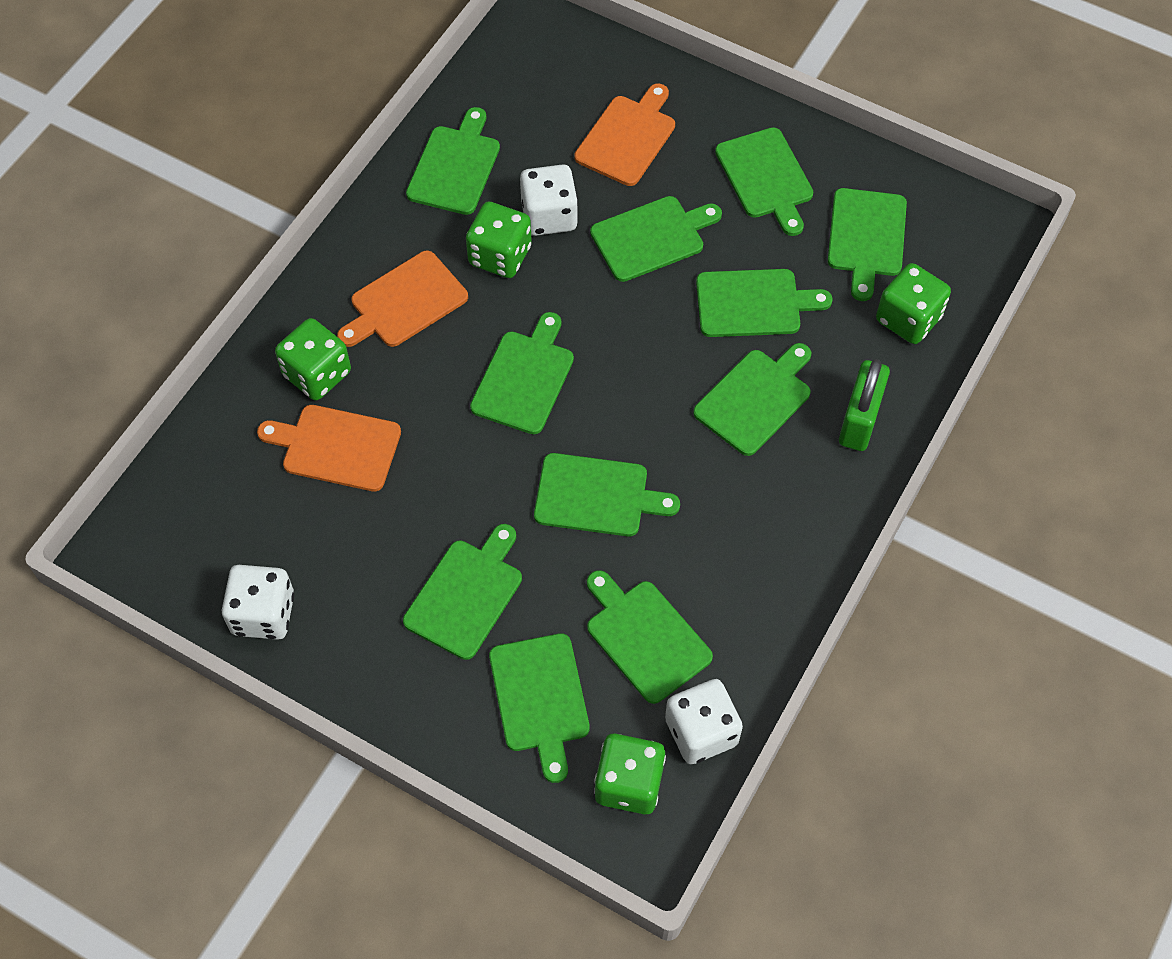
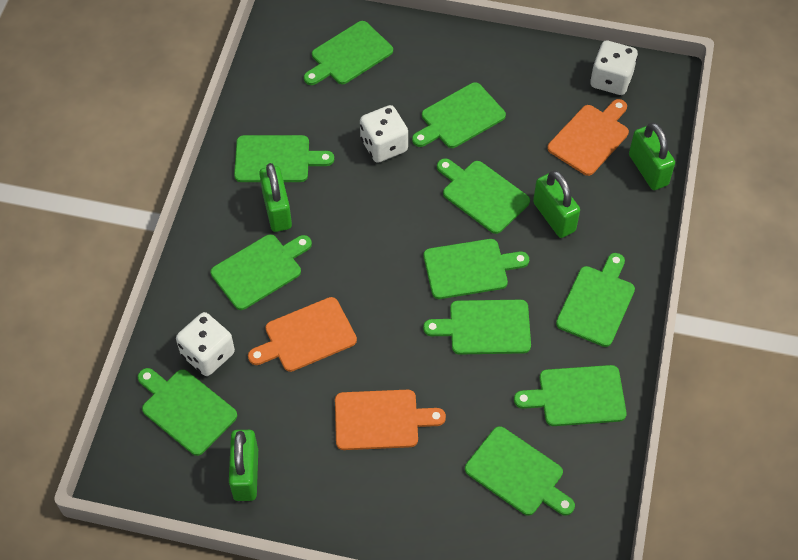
green dice: 4 -> 0
green padlock: 1 -> 4

